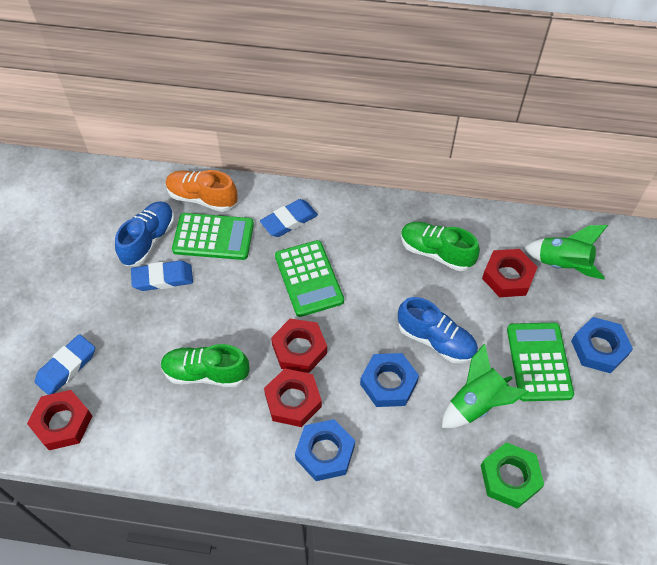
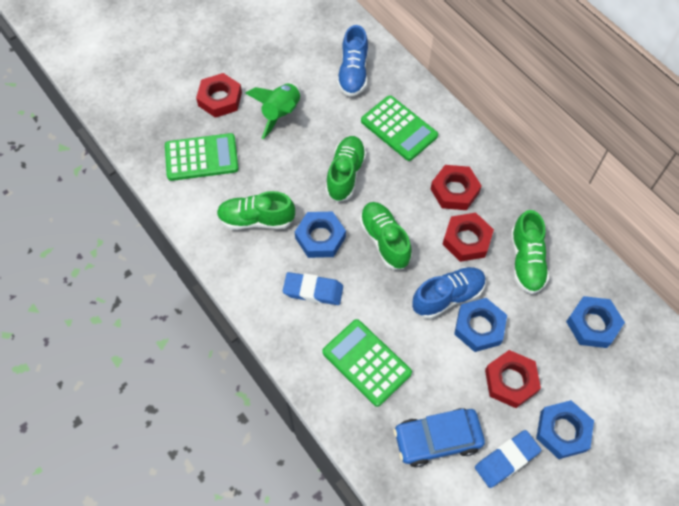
blue car: 0 -> 1
blue eraser: 3 -> 2
blue nut: 3 -> 4
green nut: 1 -> 0
green rocket: 2 -> 1
green shoe: 2 -> 4
orange shoe: 1 -> 0

